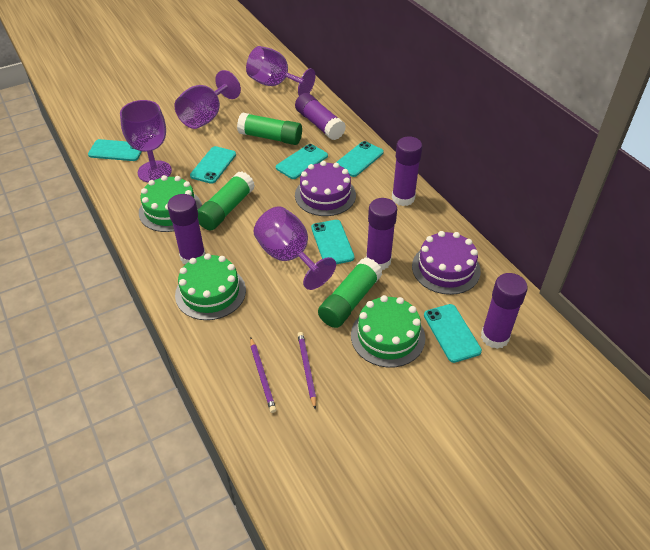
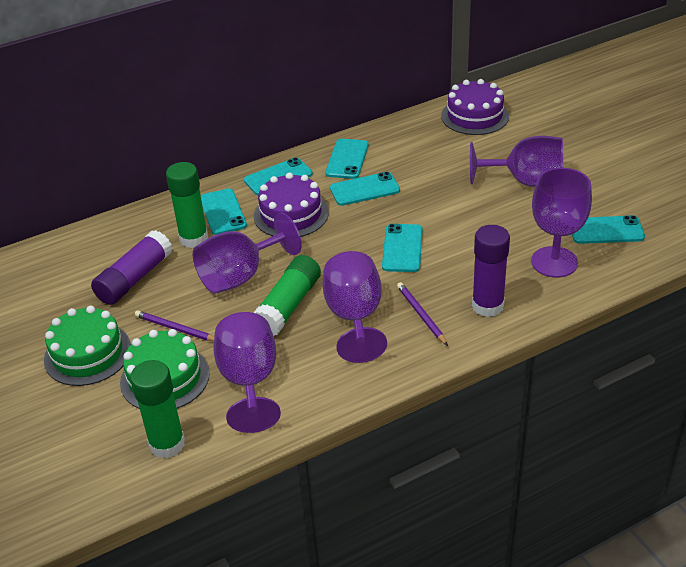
green cake: 3 -> 2
purple glue stick: 5 -> 2
purple goblet: 4 -> 5

